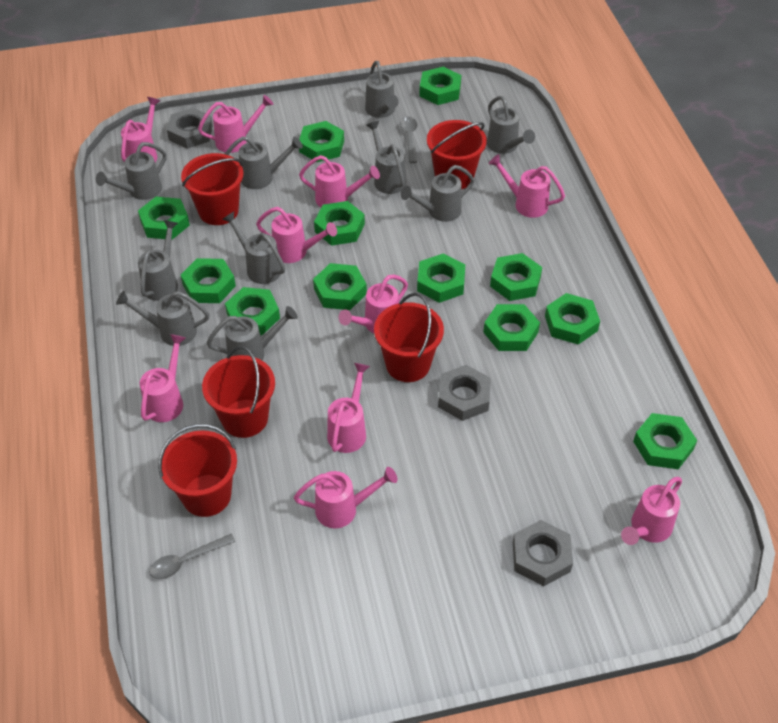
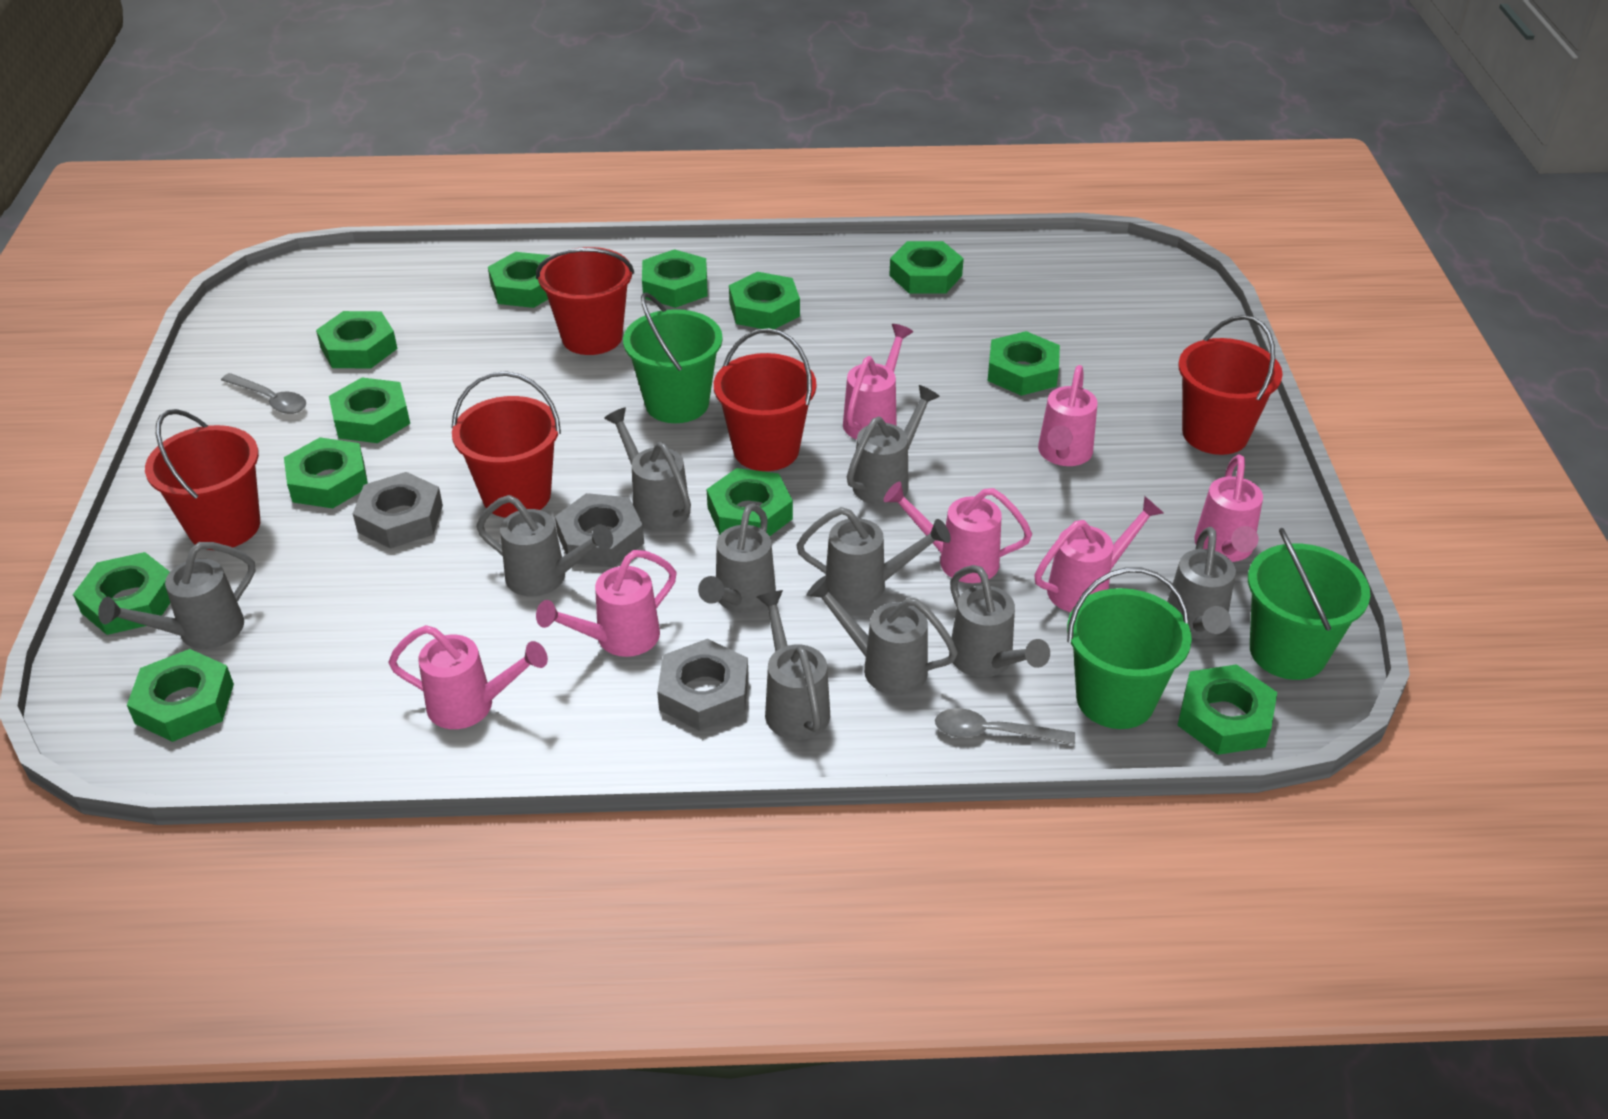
green bucket: 0 -> 3
pink watering can: 10 -> 7

